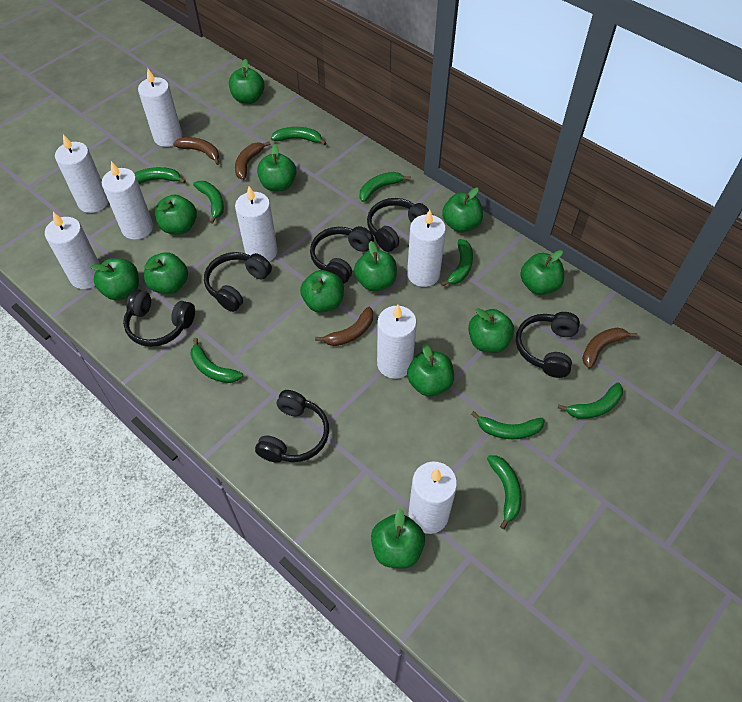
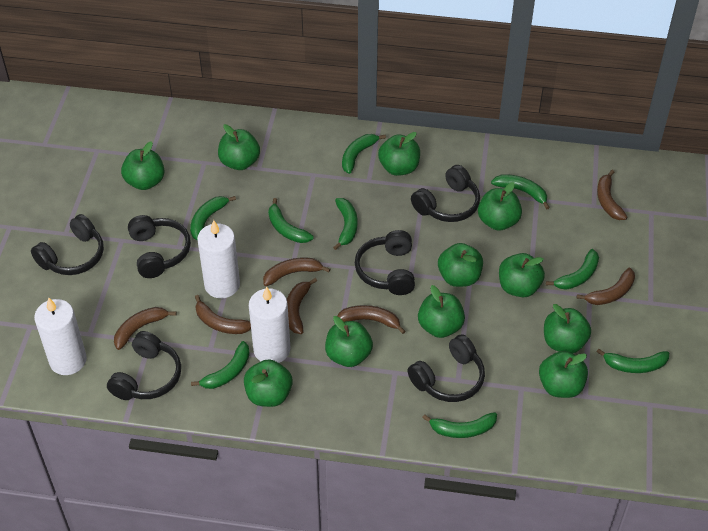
brown banana: 4 -> 7
green apple: 12 -> 11
white candle: 8 -> 3

